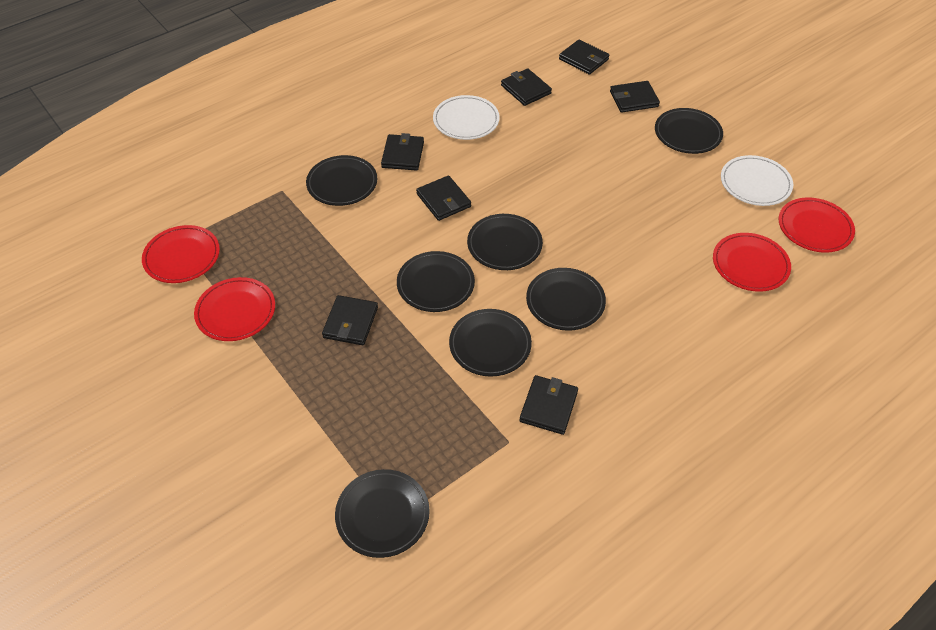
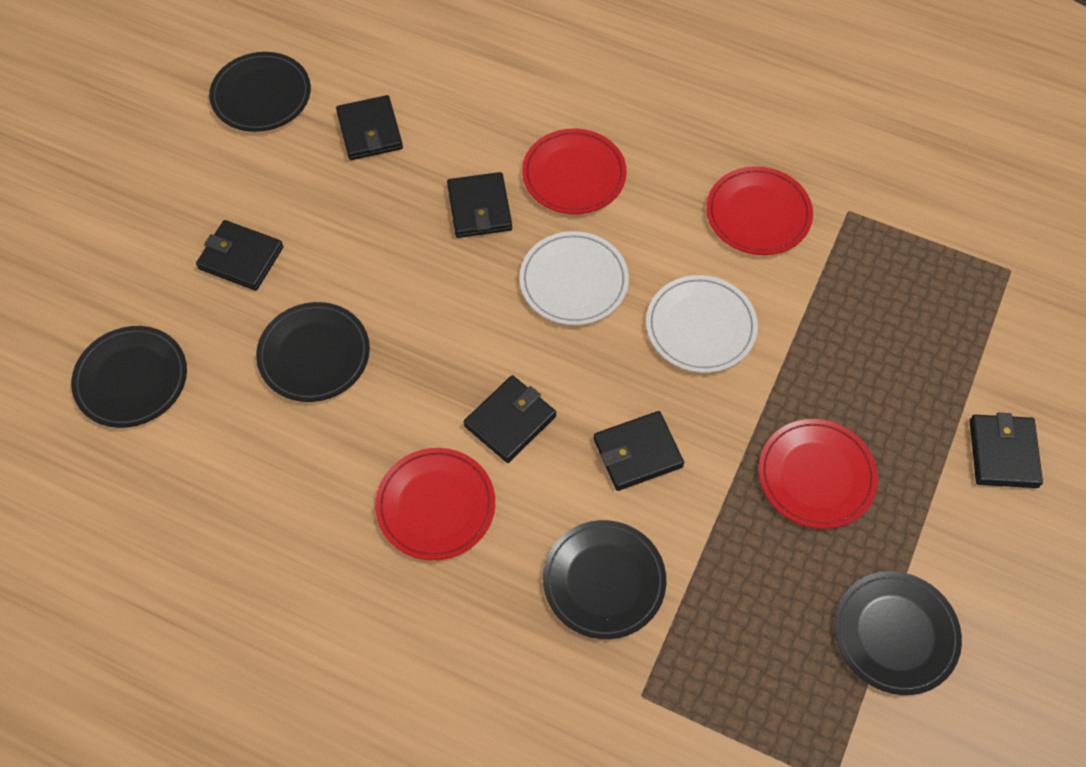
black plate: 7 -> 5
black wallet: 7 -> 6

